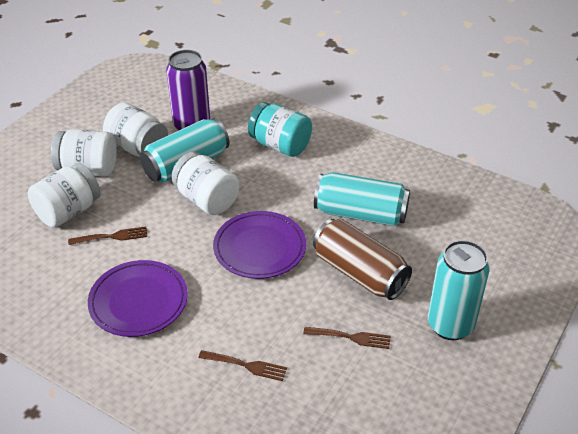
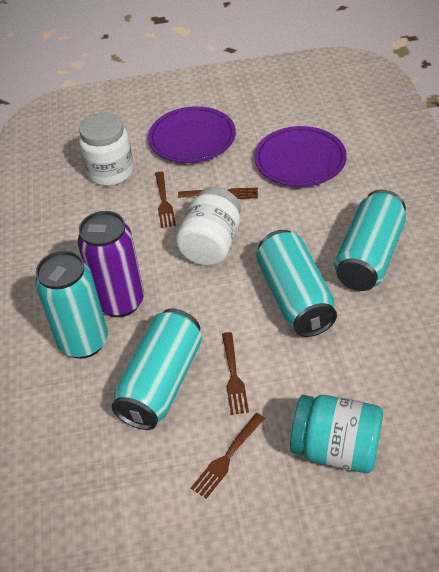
brown can: 1 -> 0
brown fork: 3 -> 4
turquoise can: 3 -> 4
white jar: 4 -> 2

